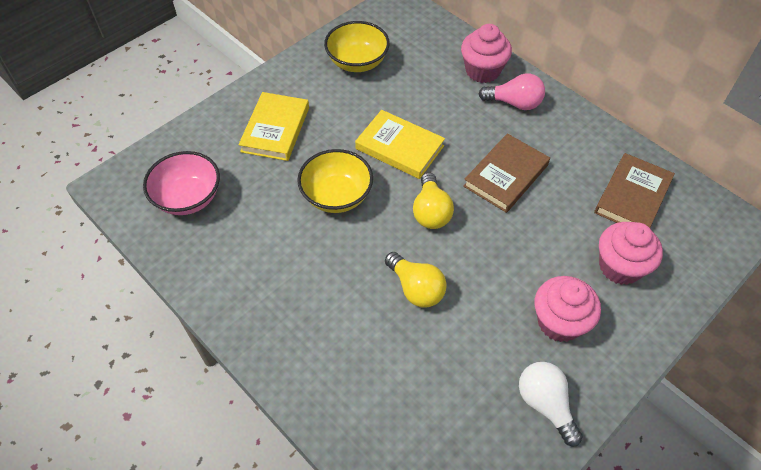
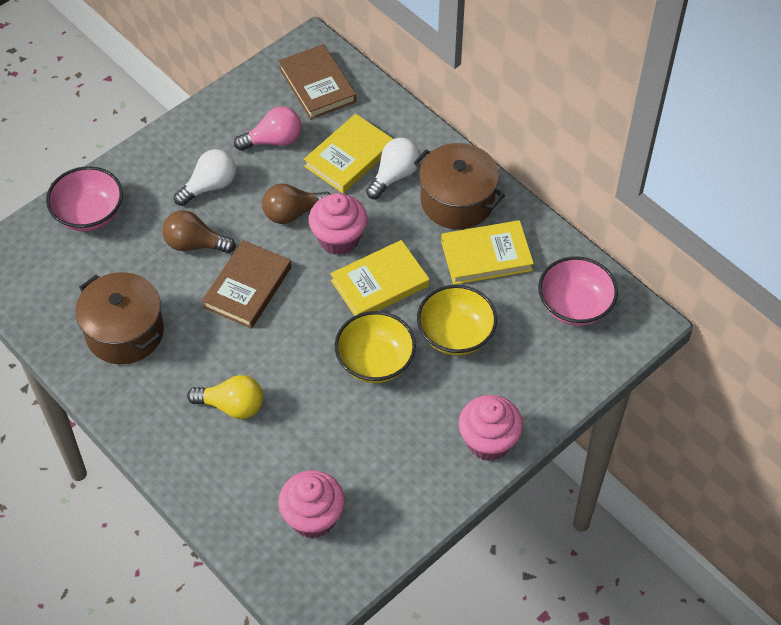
brown light bulb: 0 -> 2
brown pot: 0 -> 2
pink bowl: 1 -> 2
white light bulb: 1 -> 2
yellow book: 2 -> 3
yellow light bulb: 2 -> 1

